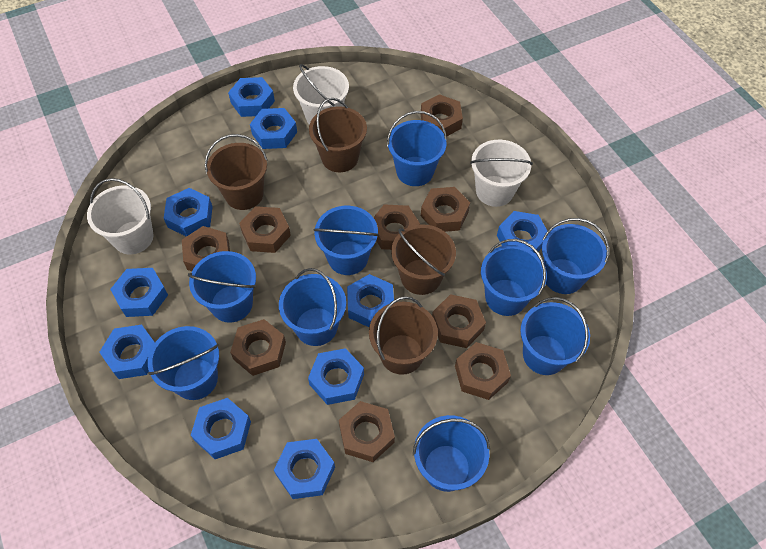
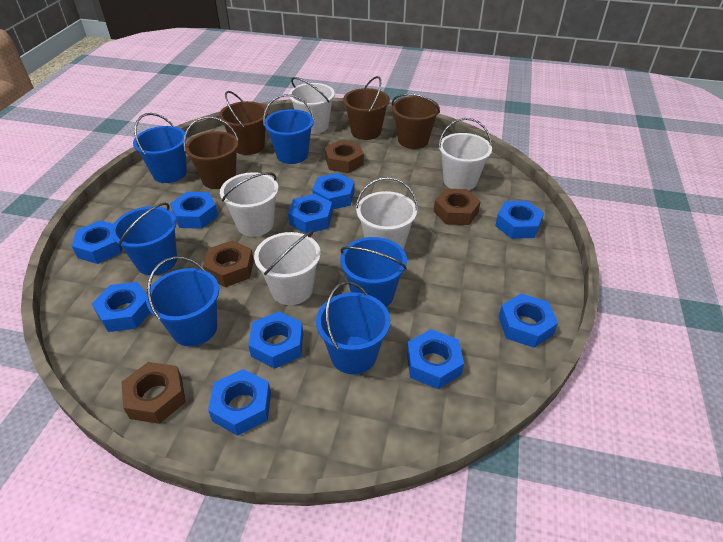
blue bucket: 9 -> 6
brown nut: 9 -> 4
white bucket: 3 -> 5

